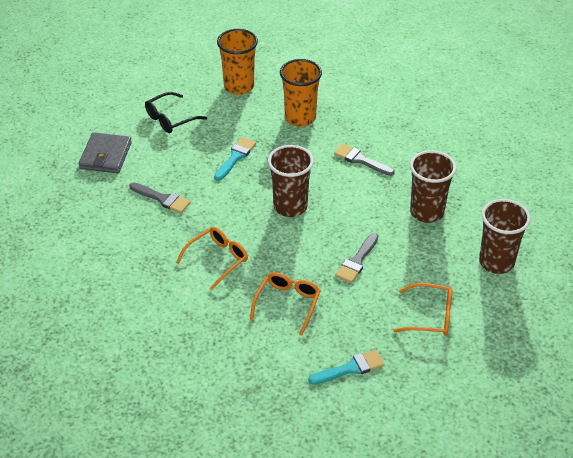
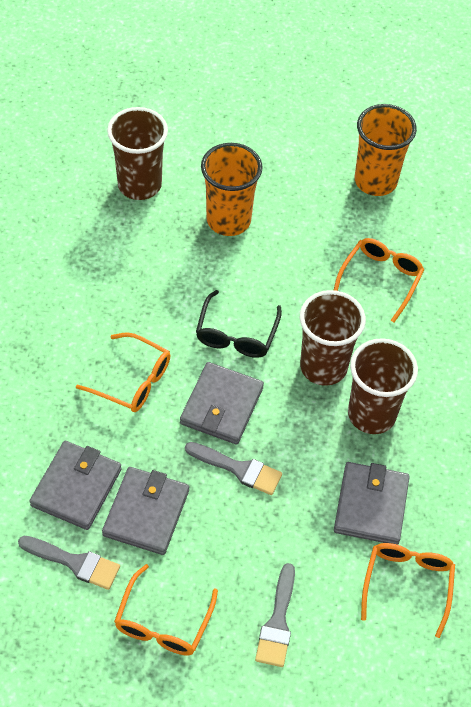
grey wallet: 1 -> 4
orange glasses: 3 -> 4
turquoise brush: 2 -> 0

